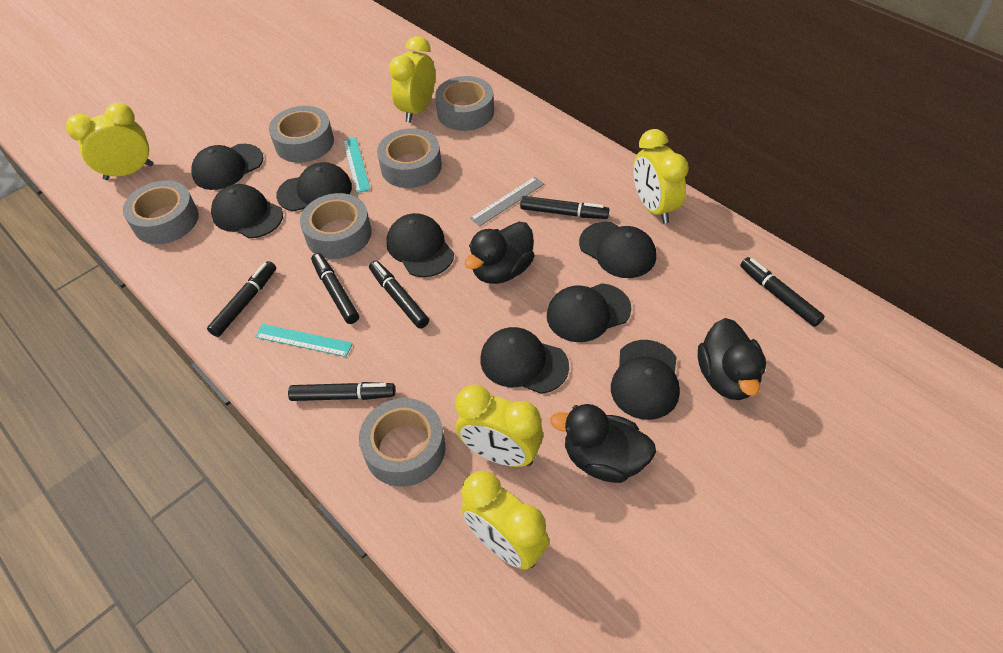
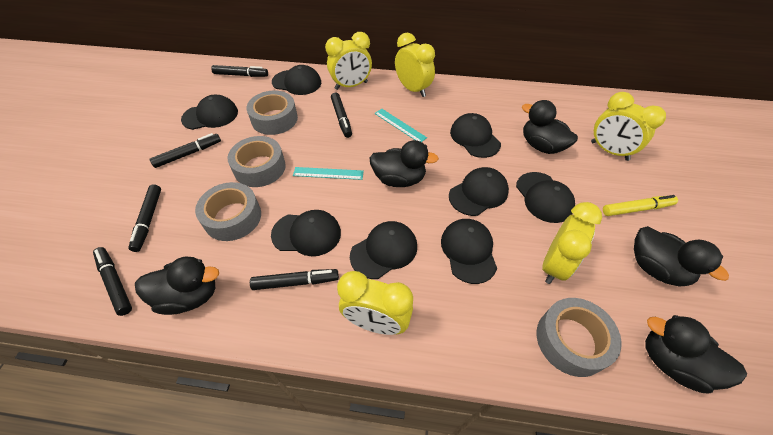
black duck: 3 -> 5
grey ruler: 1 -> 0
grey tape: 6 -> 4
yellow marker: 0 -> 1

